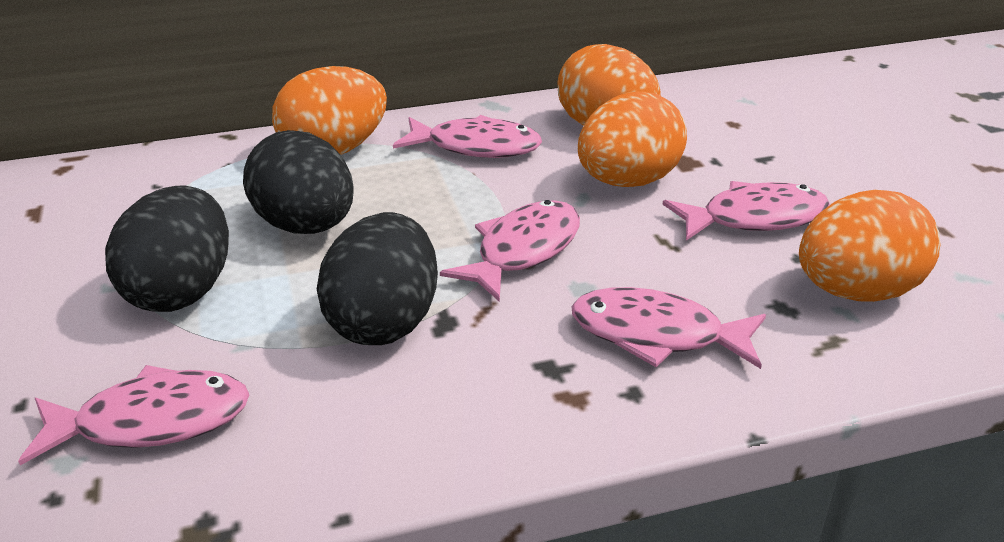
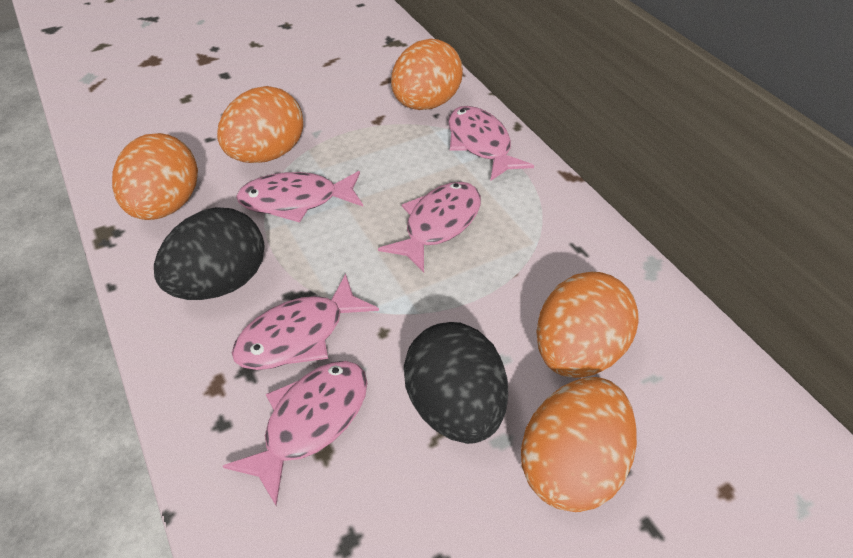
black egg: 3 -> 2
orange egg: 4 -> 5

